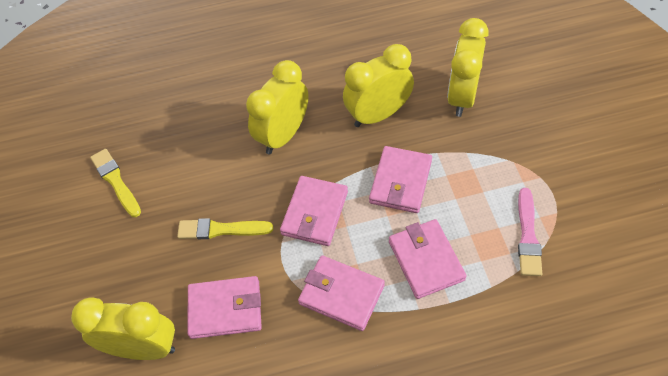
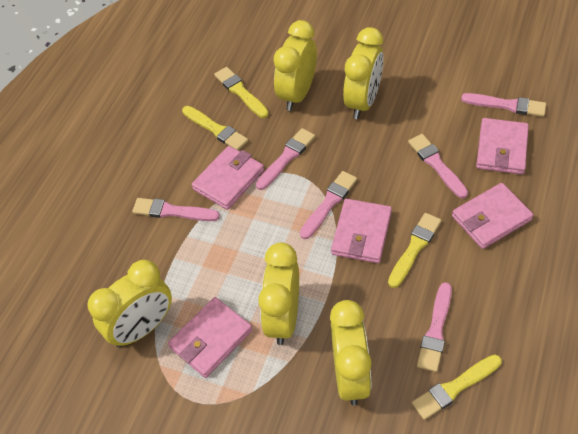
pink brush: 1 -> 6
yellow brush: 2 -> 4
yellow clock: 4 -> 5

